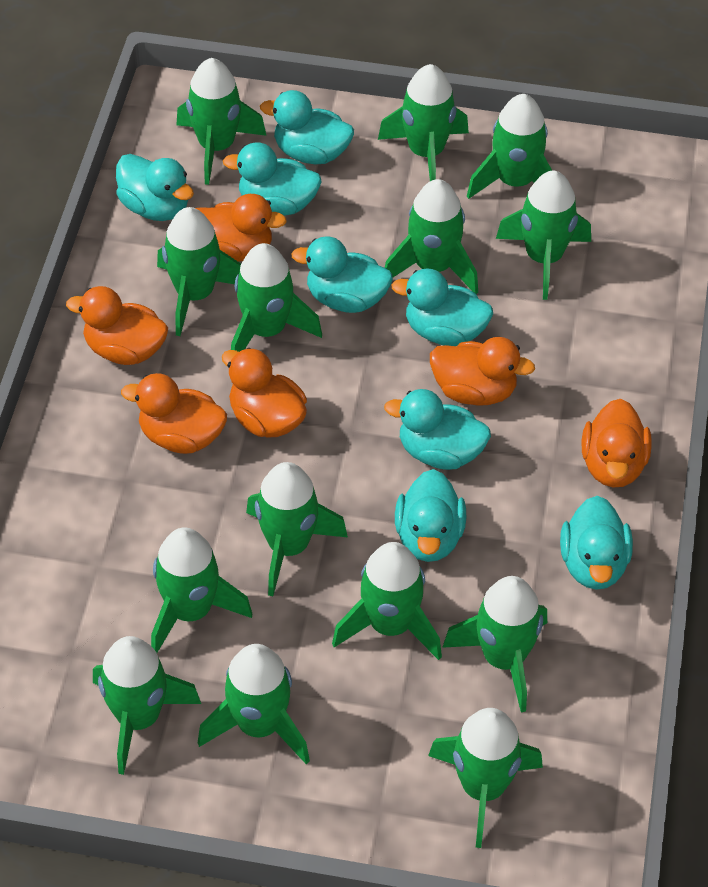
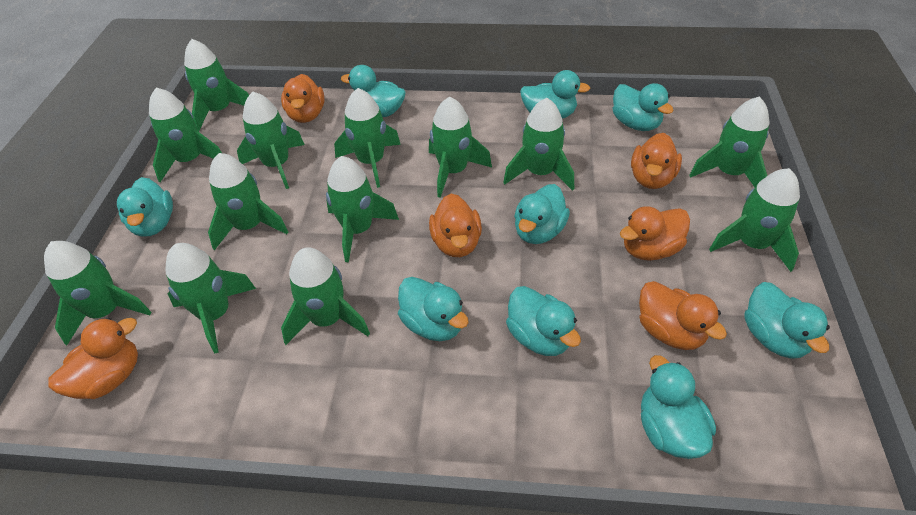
green rocket: 14 -> 13
turquoise duck: 8 -> 9

